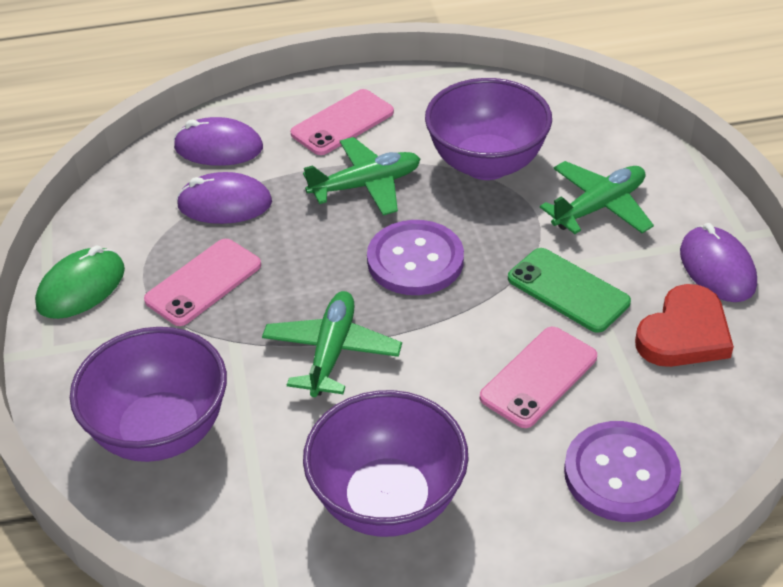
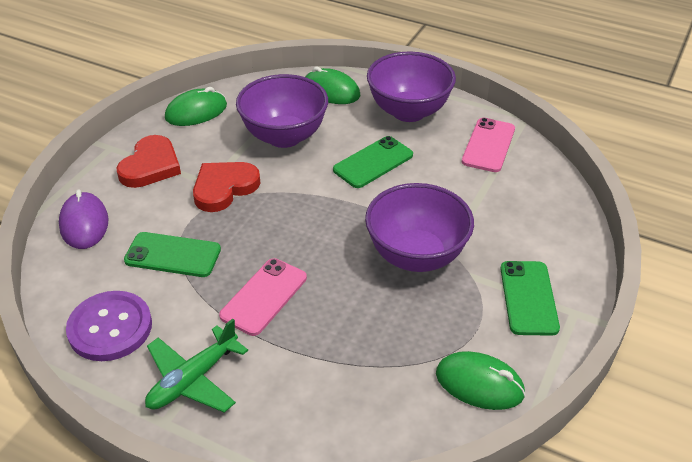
green mouse: 1 -> 3
green phone: 1 -> 3
green plane: 3 -> 1
pink phone: 3 -> 2
purple button: 2 -> 1
purple mouse: 3 -> 1
red heart: 1 -> 2

